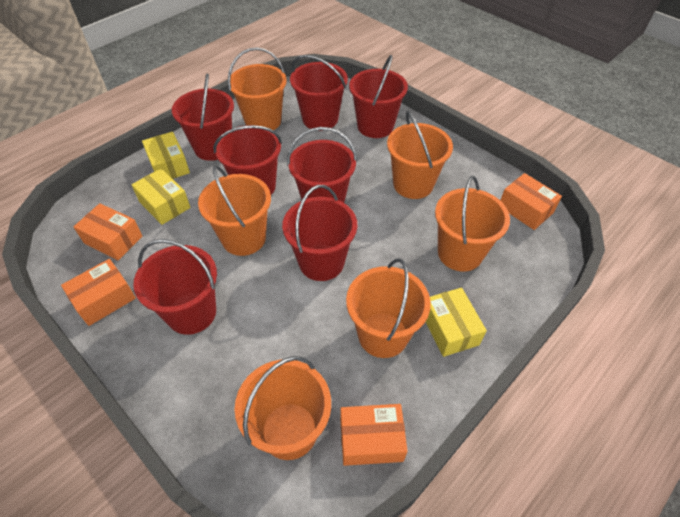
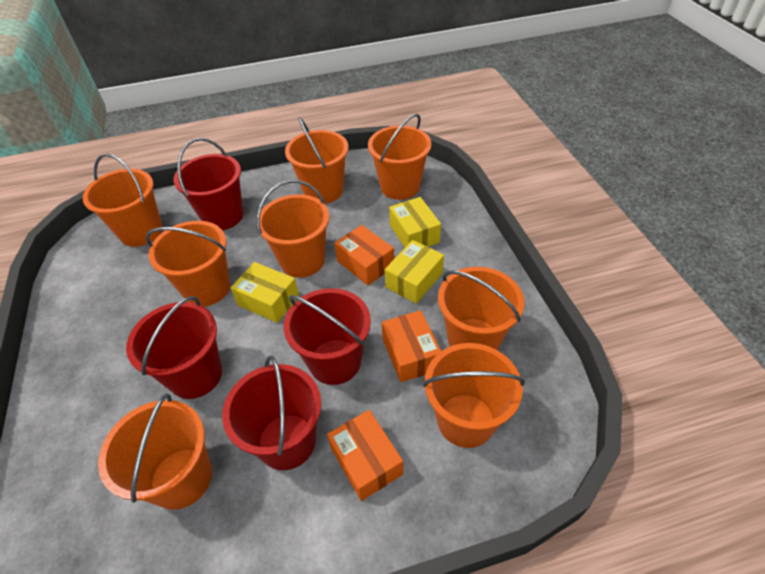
orange box: 4 -> 3
orange bucket: 6 -> 8
red bucket: 7 -> 4

